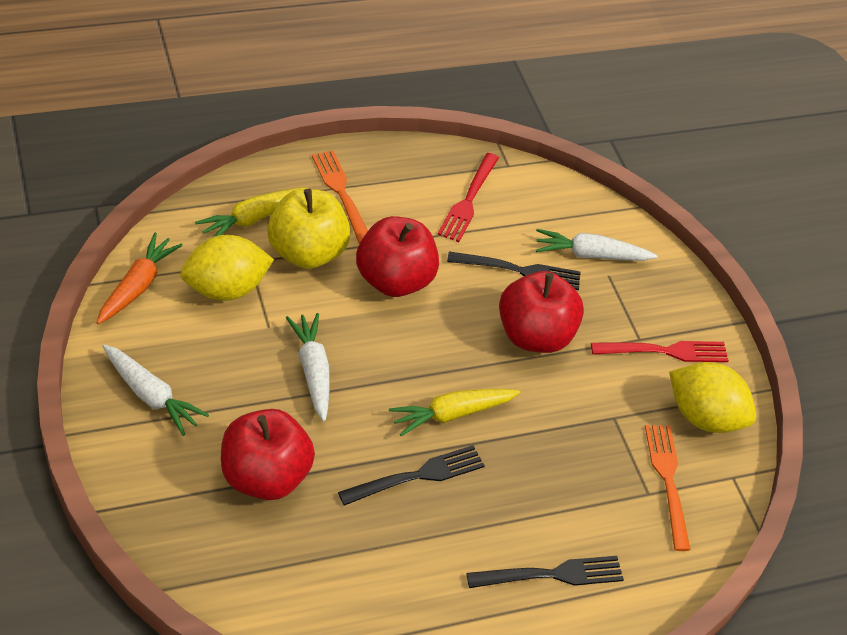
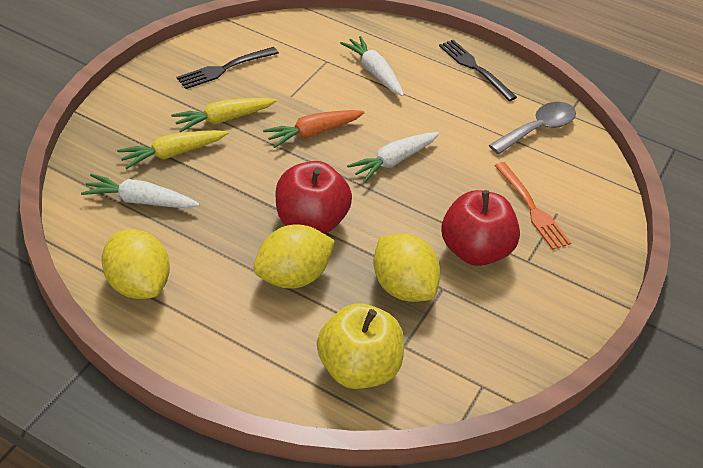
black fork: 3 -> 2
grey spoon: 0 -> 1
orange fork: 2 -> 1
red apple: 3 -> 2
red fork: 2 -> 0
yellow lemon: 2 -> 3

